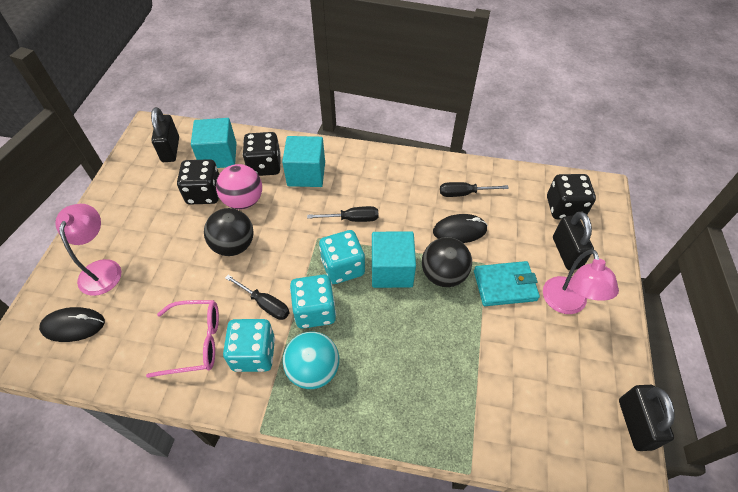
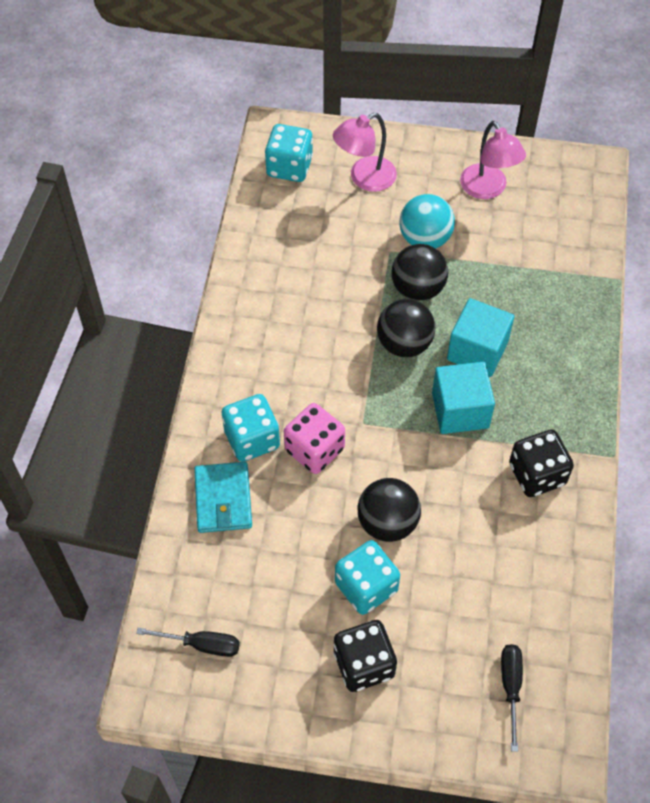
black ball: 2 -> 3
black dice: 3 -> 2
black mouse: 2 -> 0
black padlock: 3 -> 0
black screwdriver: 3 -> 2
pink ball: 1 -> 0
pink dice: 0 -> 1
pink glasses: 1 -> 0
turquoise cube: 3 -> 2

